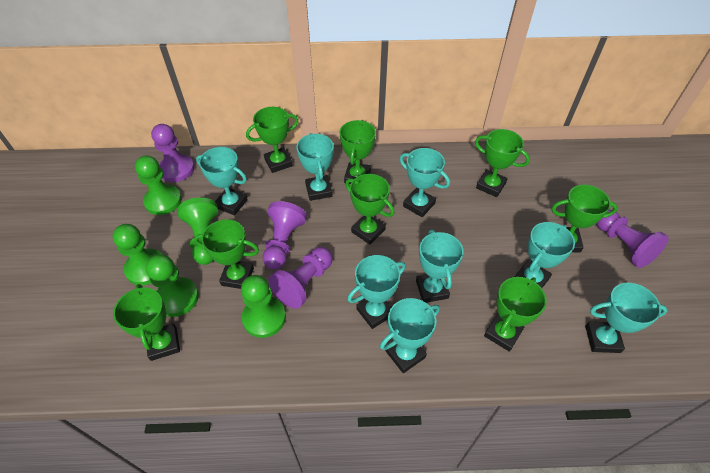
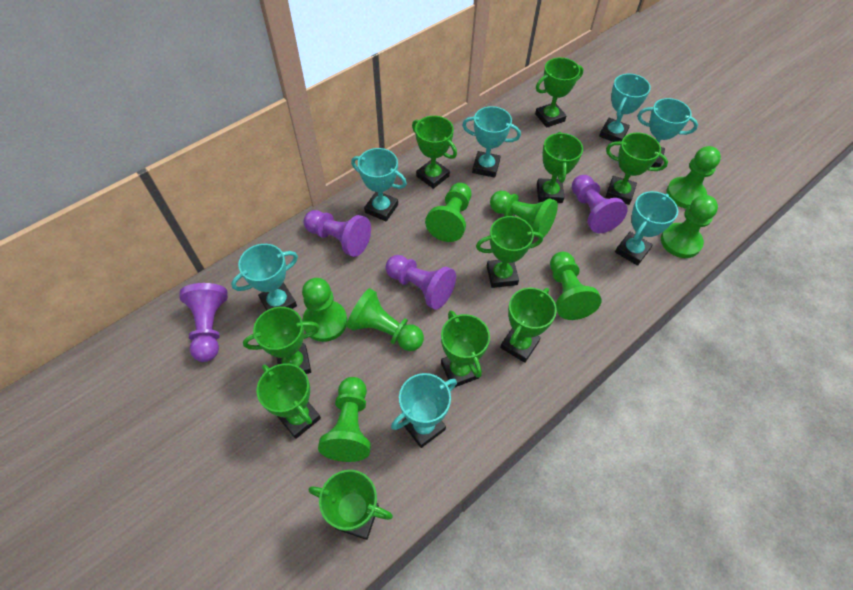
green pawn: 5 -> 8
green trophy: 8 -> 10
turquoise trophy: 8 -> 7

